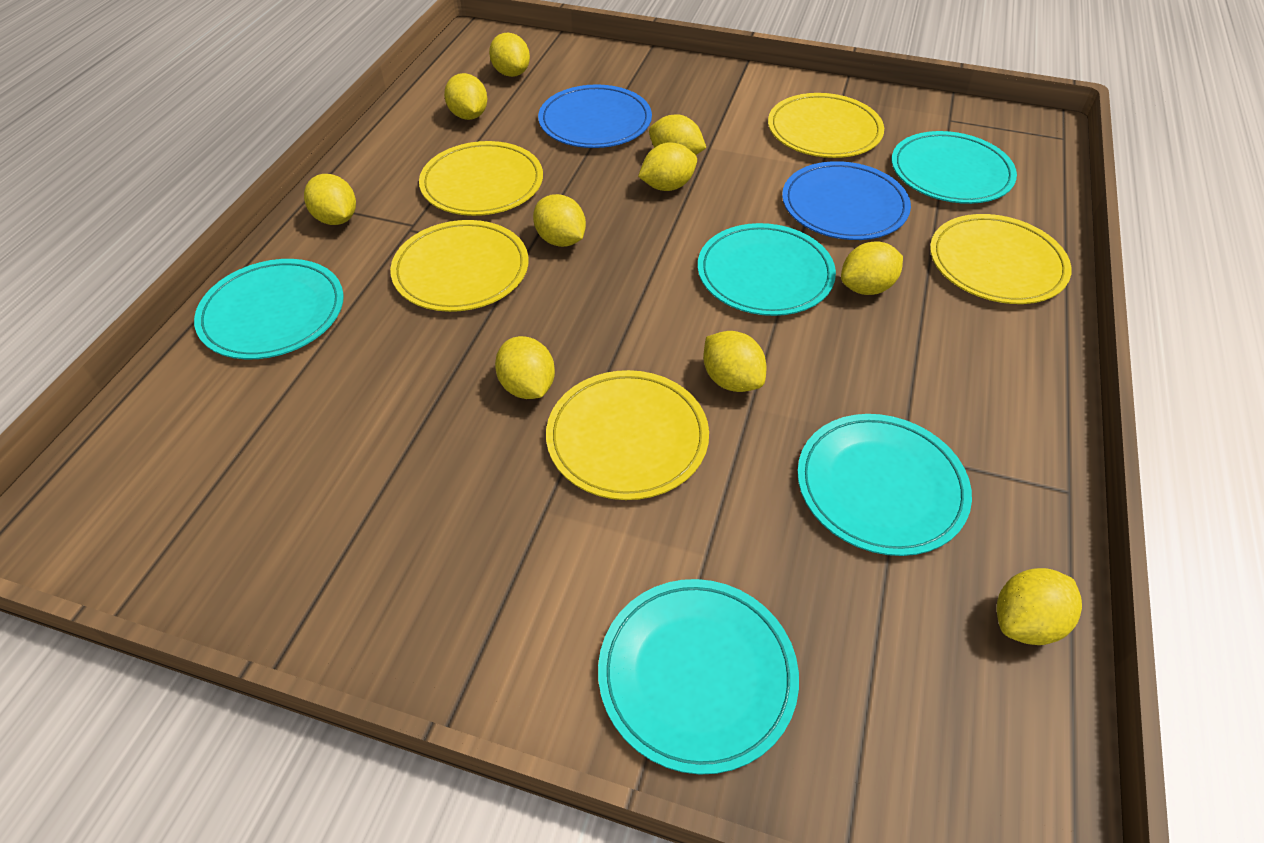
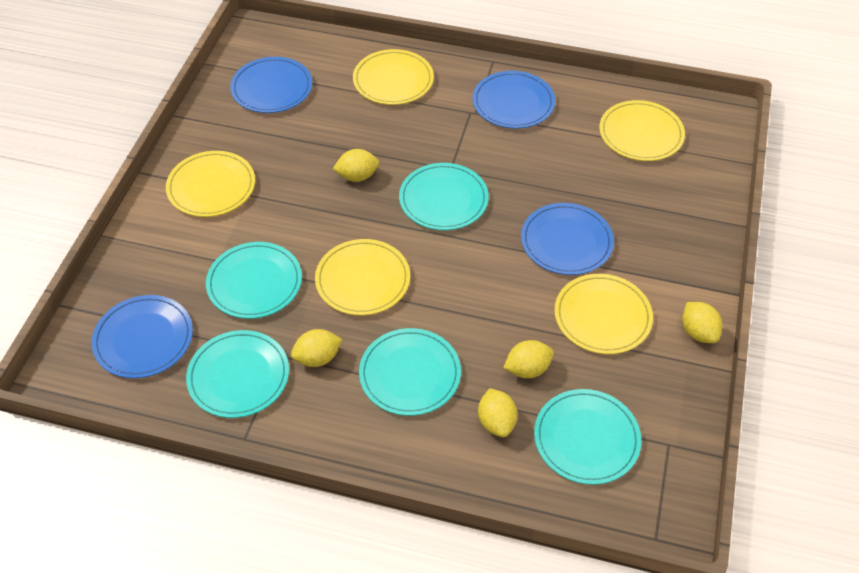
blue plate: 2 -> 4
yellow lemon: 10 -> 5

